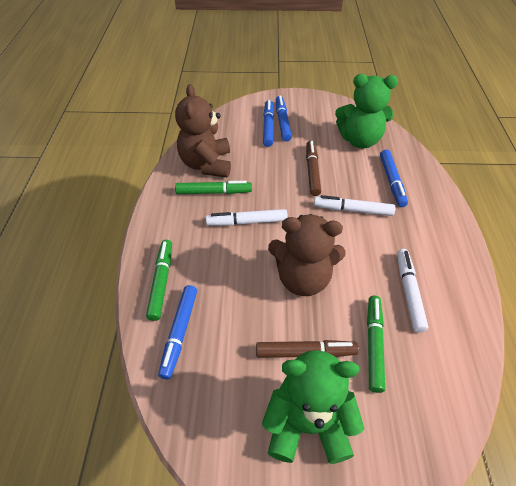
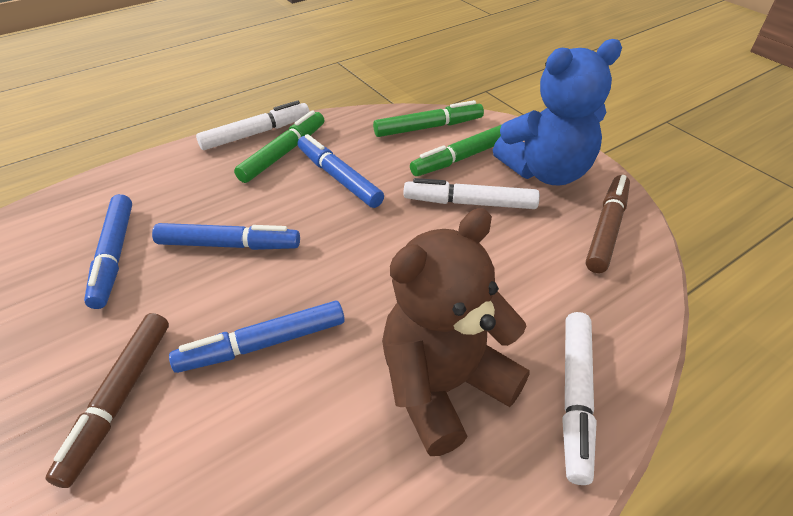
blue teddy bear: 0 -> 1
brown teddy bear: 2 -> 1
green teddy bear: 2 -> 0

